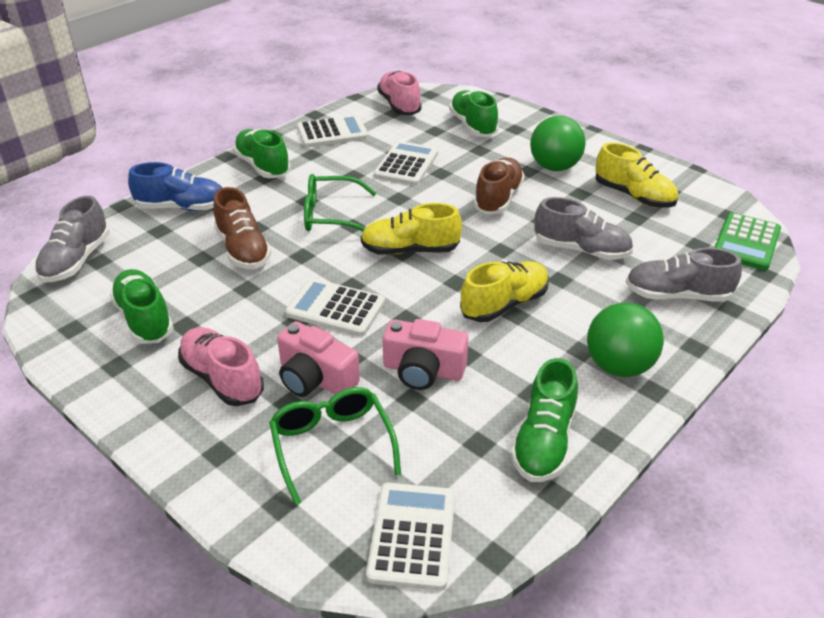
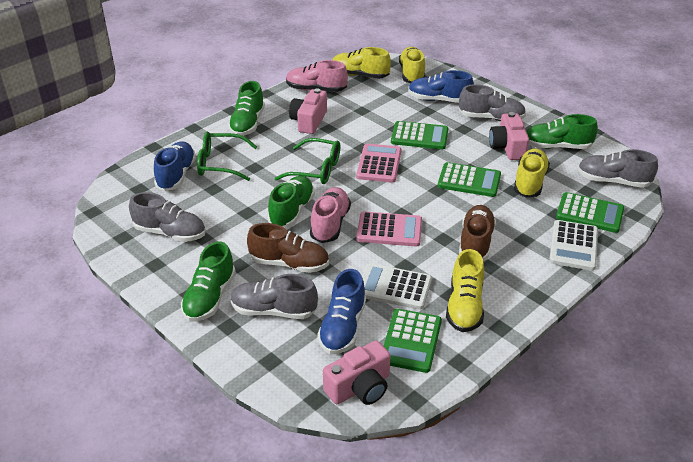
blue shoe: 1 -> 3
green ball: 2 -> 0
green calculator: 1 -> 4
grey shoe: 3 -> 4
pink calculator: 0 -> 2
pink camera: 2 -> 3
white calculator: 4 -> 2
yellow shoe: 3 -> 4

